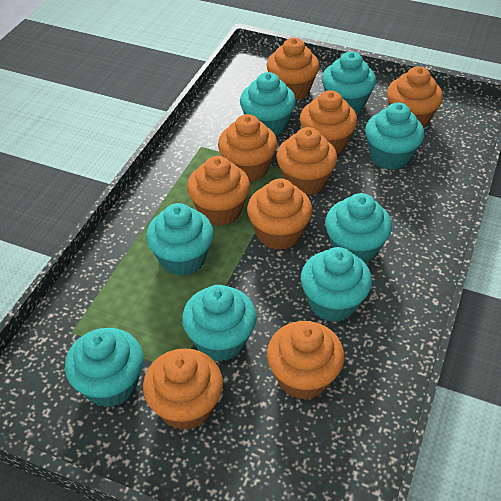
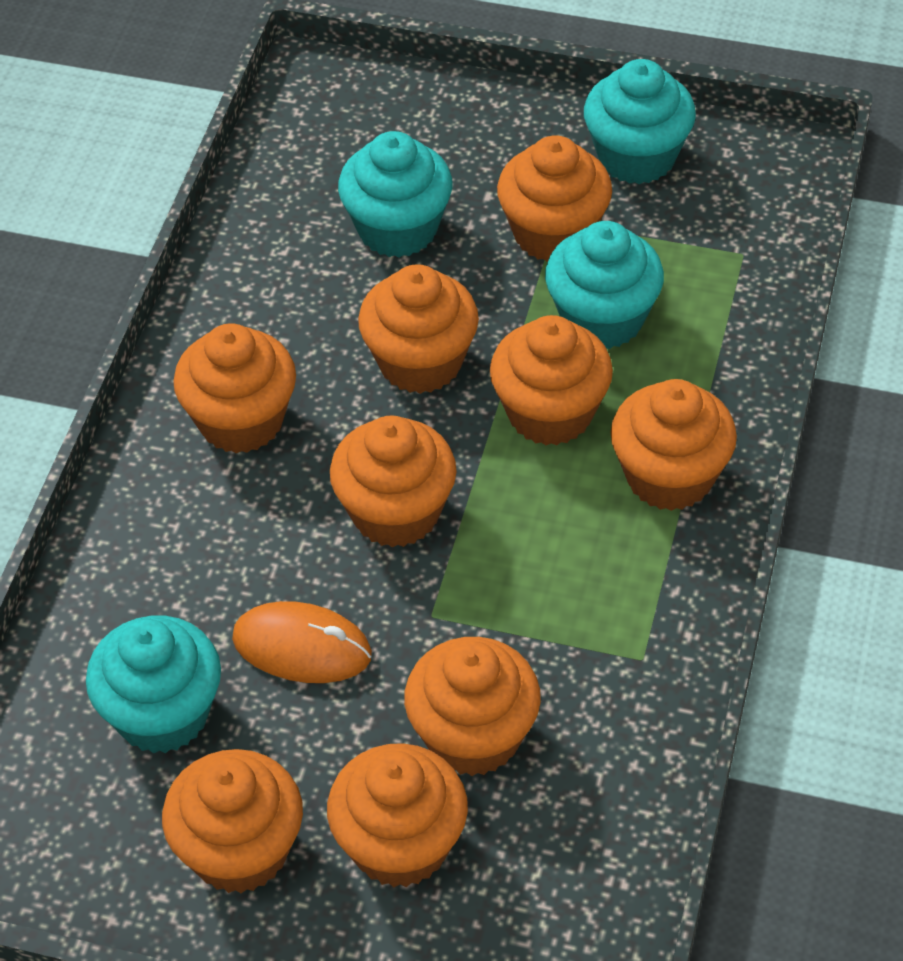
orange mouse: 0 -> 1
turquoise cupcake: 8 -> 4

